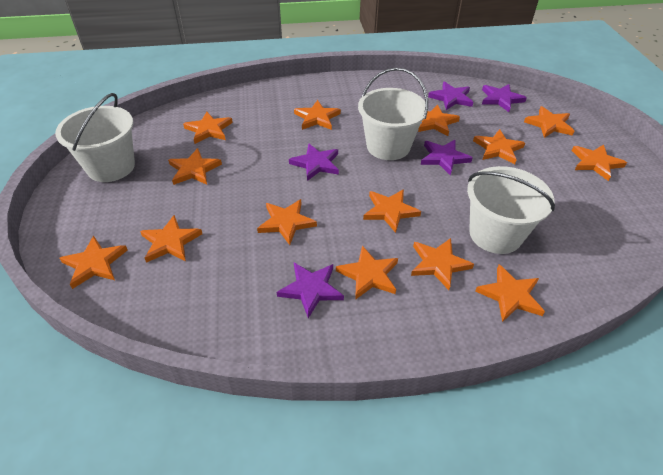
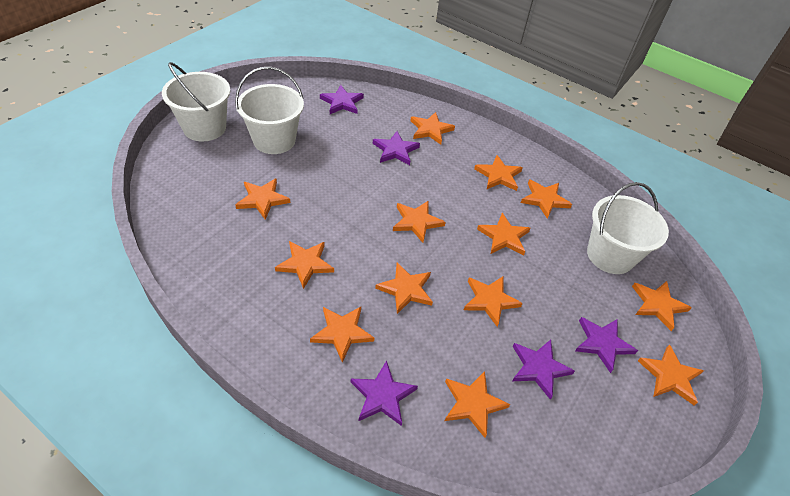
orange star: 14 -> 13

